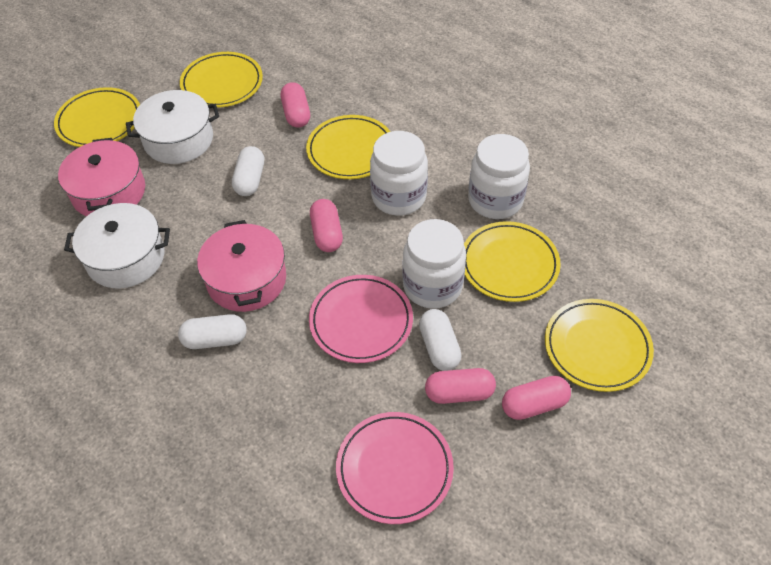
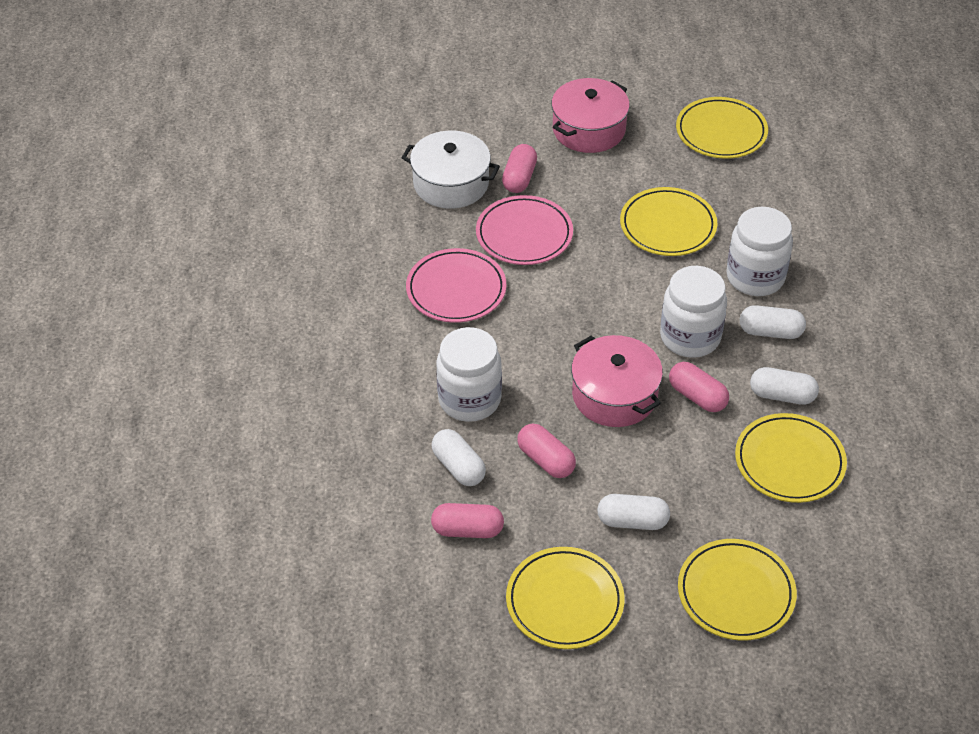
white capsule: 3 -> 4
white pot: 2 -> 1

